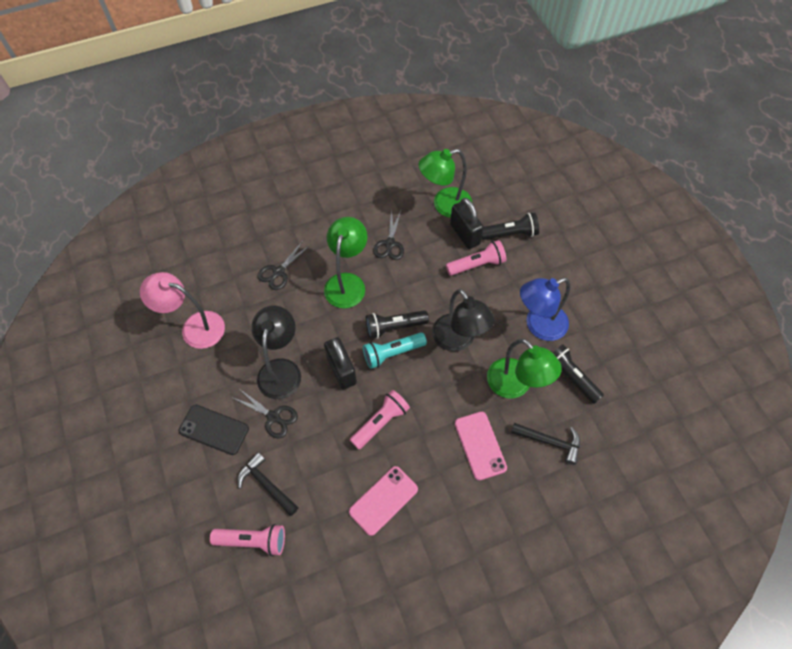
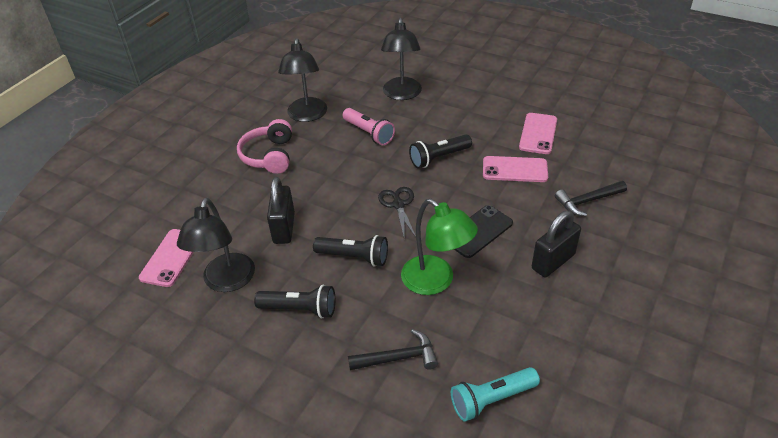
black lamp: 2 -> 3
black scissors: 3 -> 1
blue lamp: 1 -> 0
green lamp: 3 -> 1
pink flashlight: 3 -> 1
pink headphones: 0 -> 1
pink lamp: 1 -> 0
pink phone: 2 -> 3

